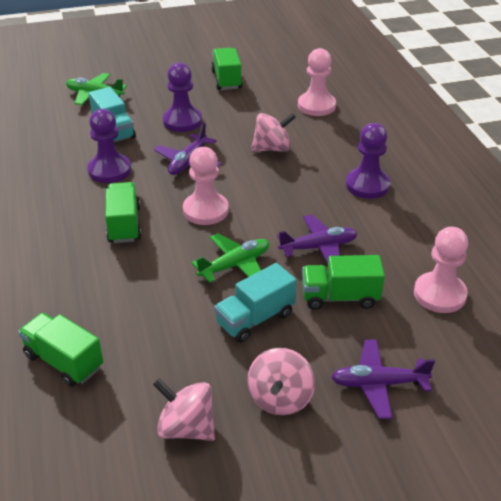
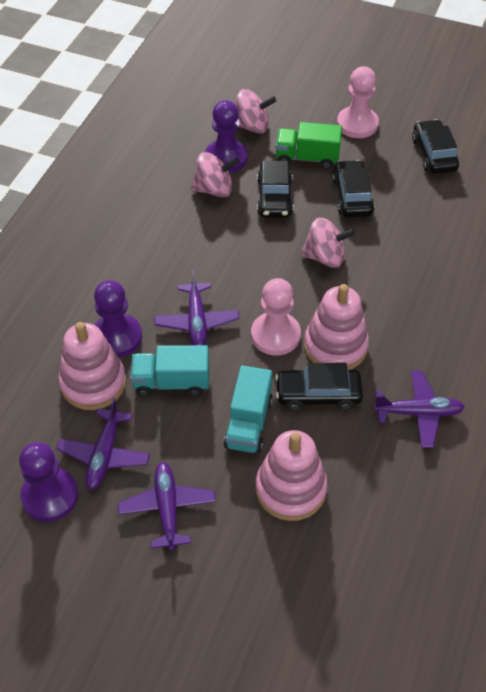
black car: 0 -> 4
green plane: 2 -> 0
green truck: 4 -> 1
pink pawn: 3 -> 2
pink stacking toy: 0 -> 3
purple plane: 3 -> 4

